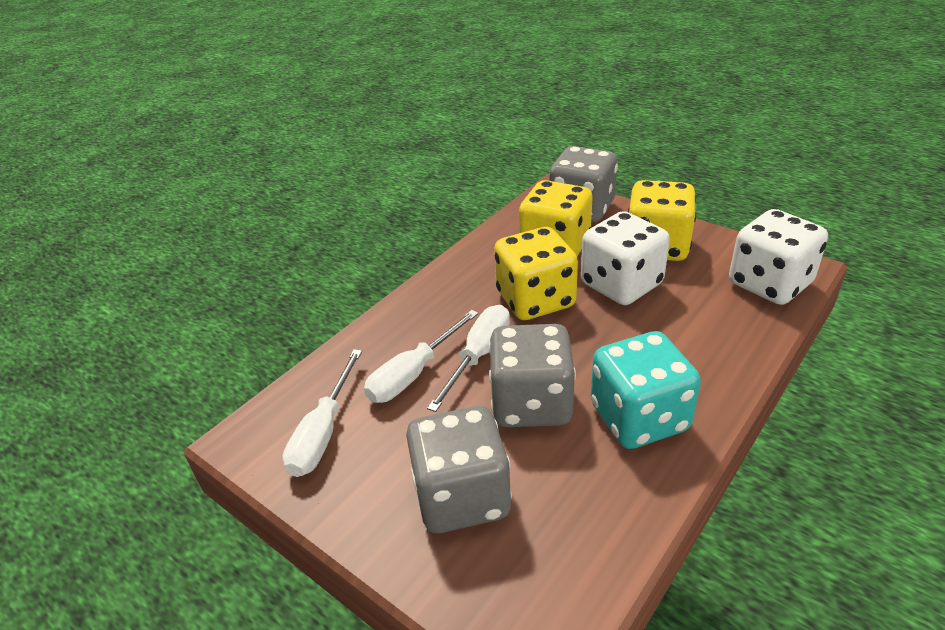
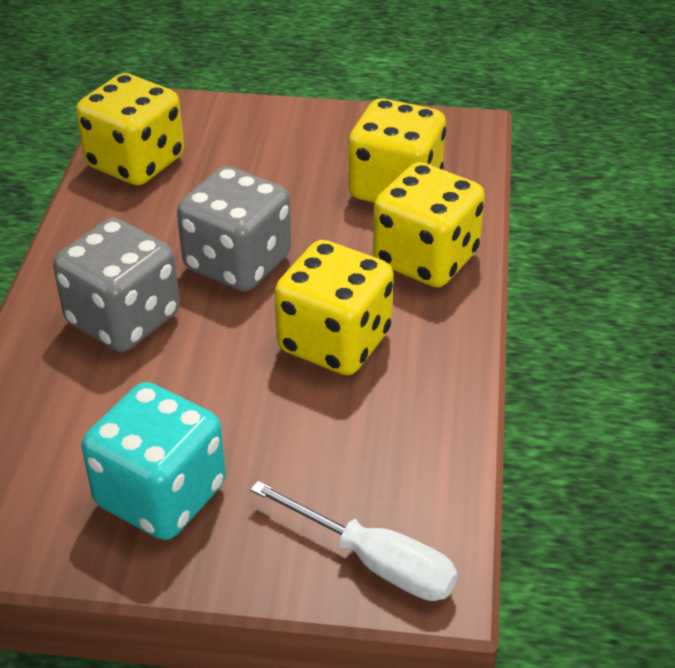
grey dice: 3 -> 2
white dice: 2 -> 0
white screwdriver: 3 -> 1
yellow dice: 3 -> 4

